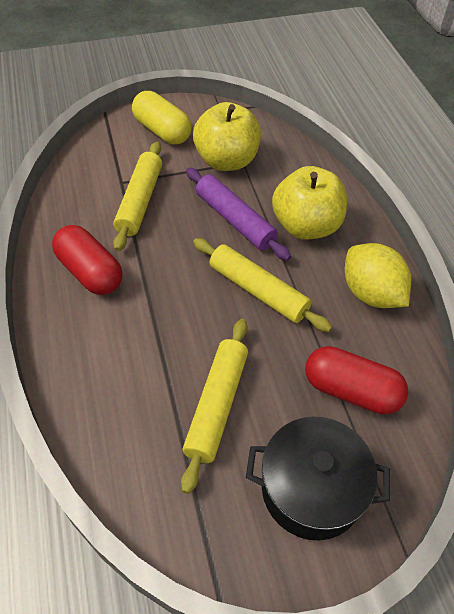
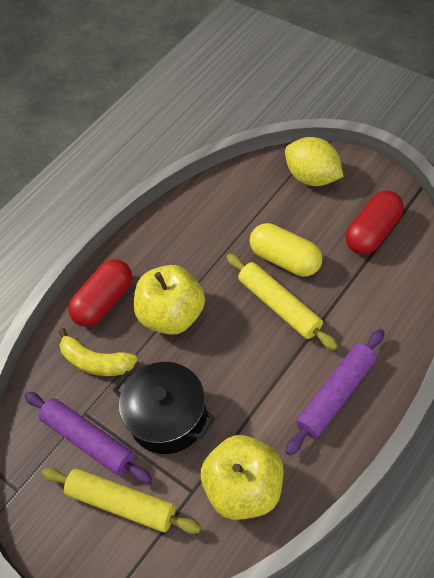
purple rolling pin: 1 -> 2
yellow banana: 0 -> 1
yellow rolling pin: 3 -> 2

